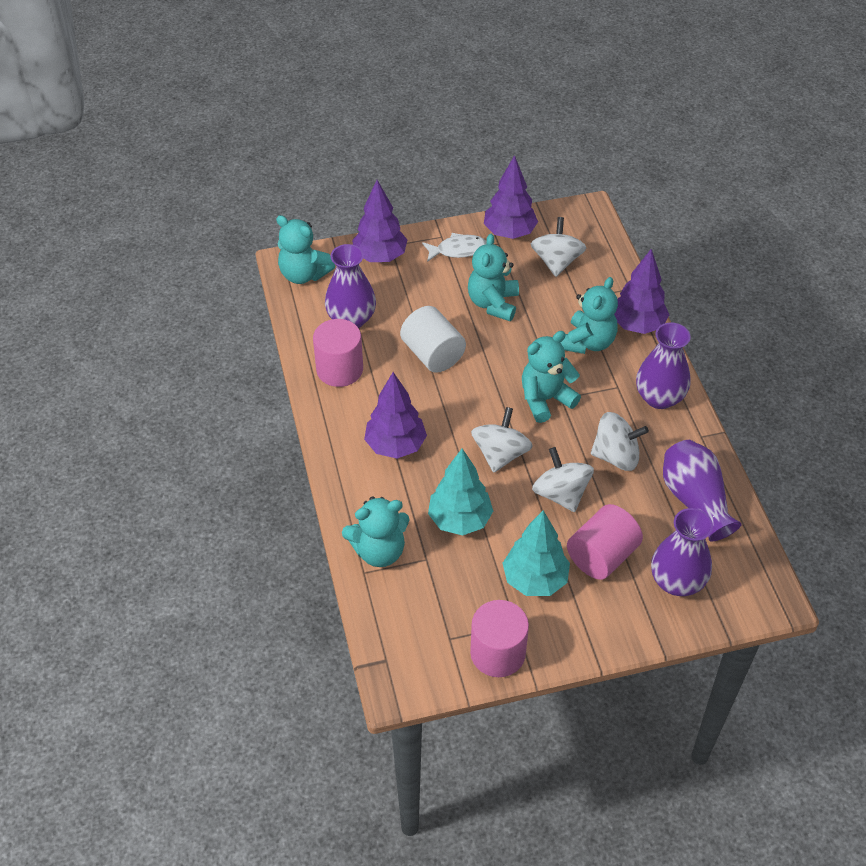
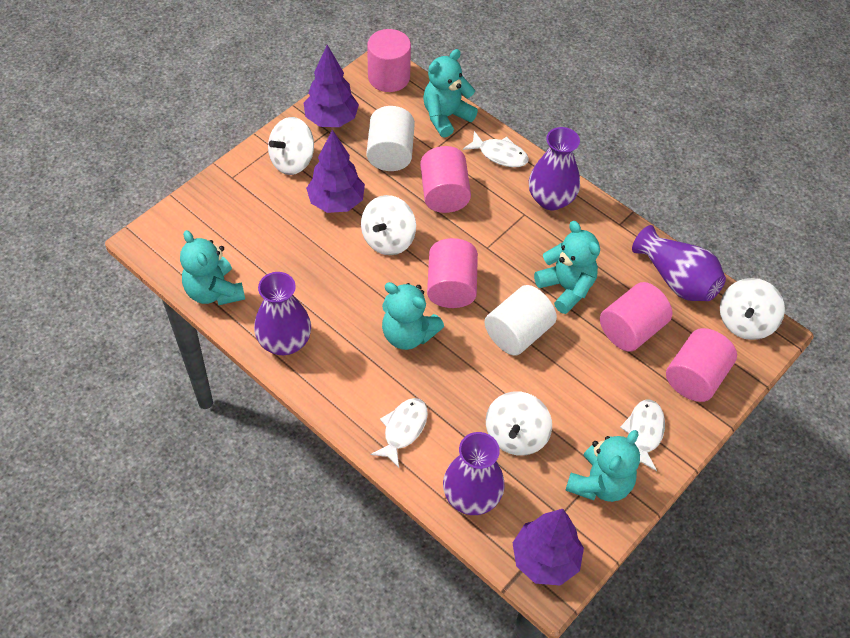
pink cylinder: 3 -> 5
purple tree: 4 -> 3
turquoise tree: 2 -> 0
white cylinder: 1 -> 2
white fish: 1 -> 3

